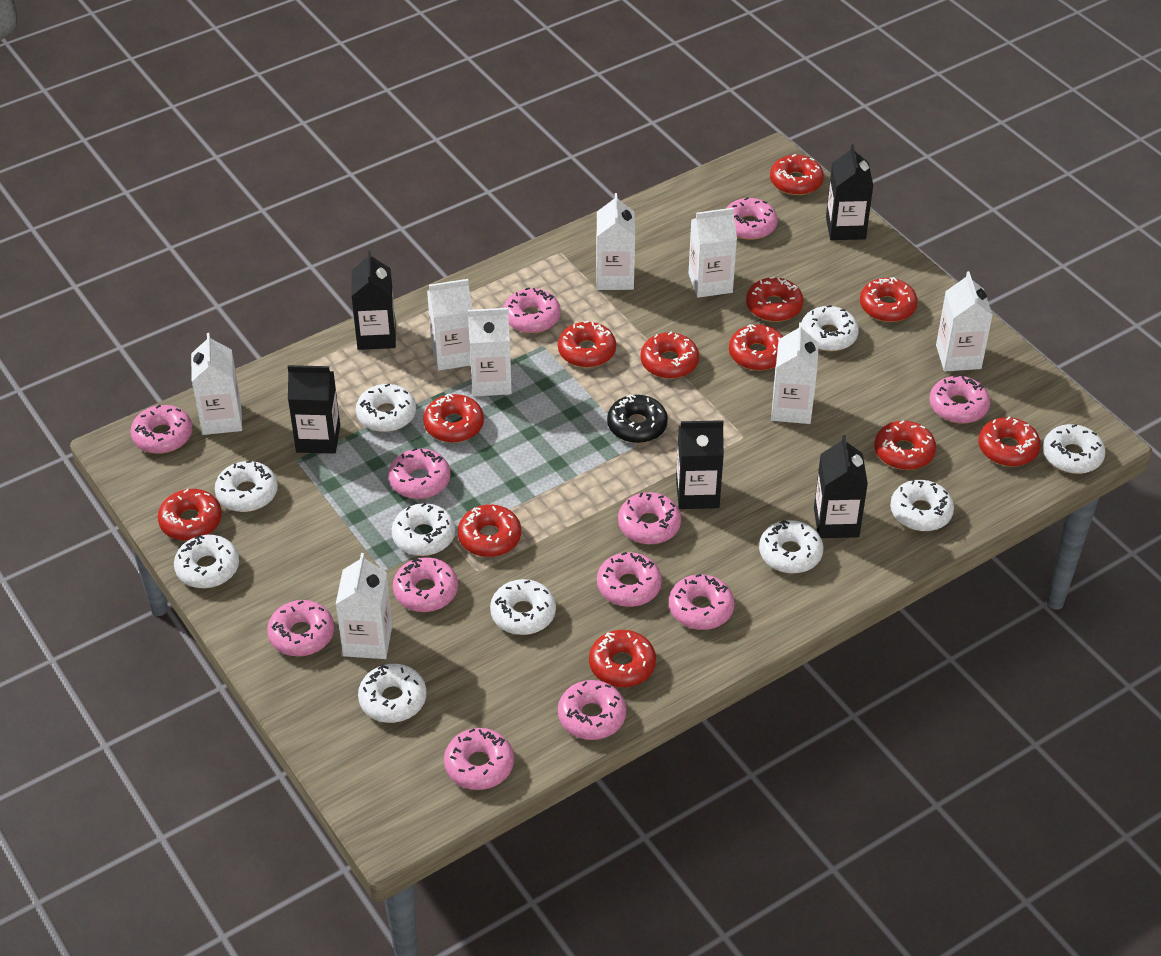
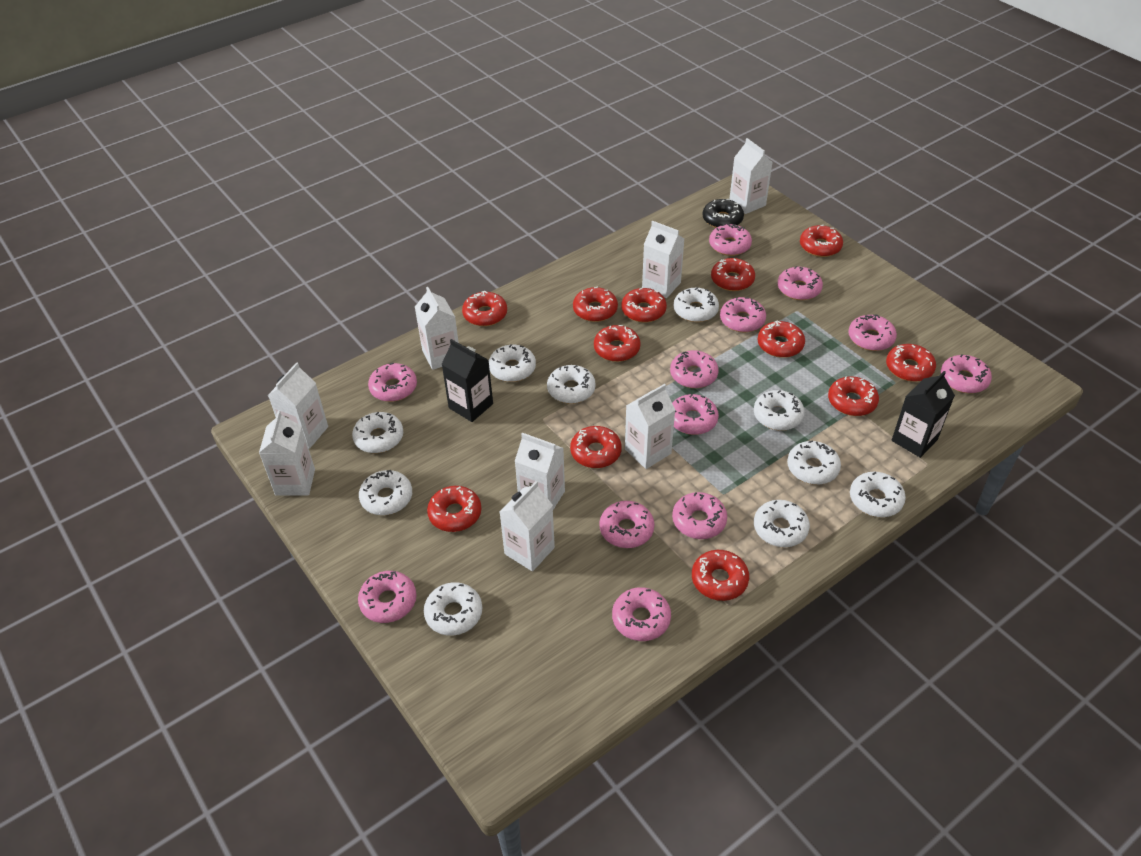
black carton: 5 -> 2

